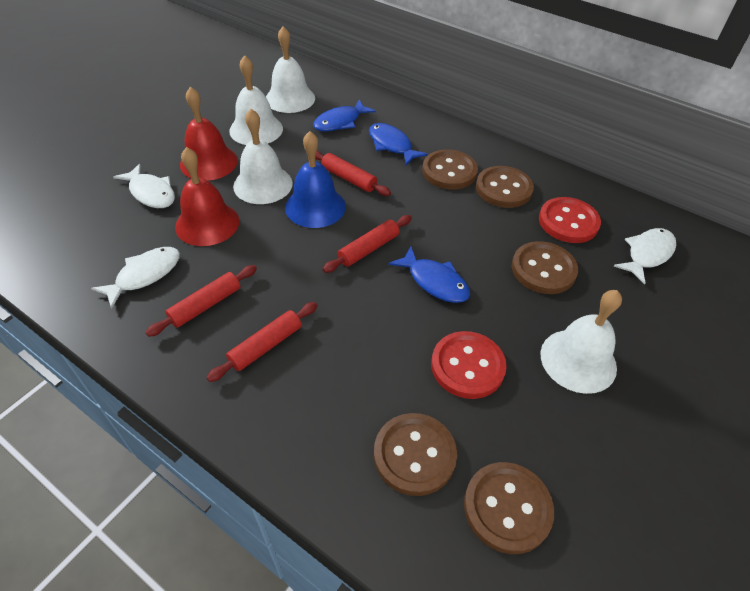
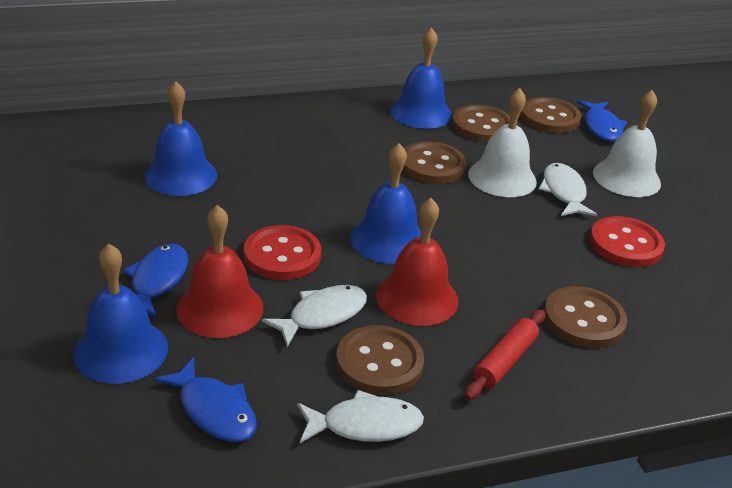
blue bell: 1 -> 4
red rolling pin: 4 -> 1
white bell: 4 -> 2

